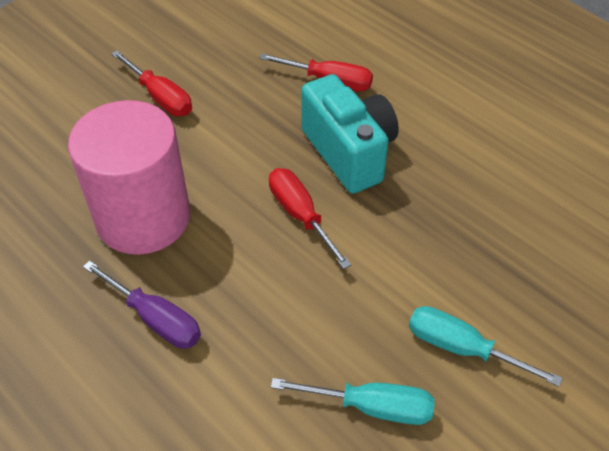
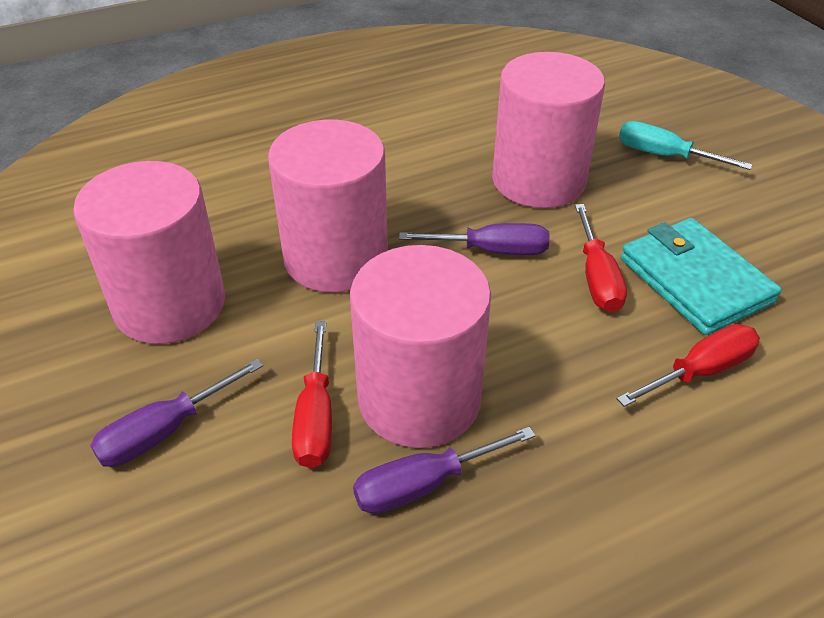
pink cylinder: 1 -> 4
purple screwdriver: 1 -> 3
turquoise camera: 1 -> 0
turquoise screwdriver: 2 -> 1
turquoise wallet: 0 -> 1

